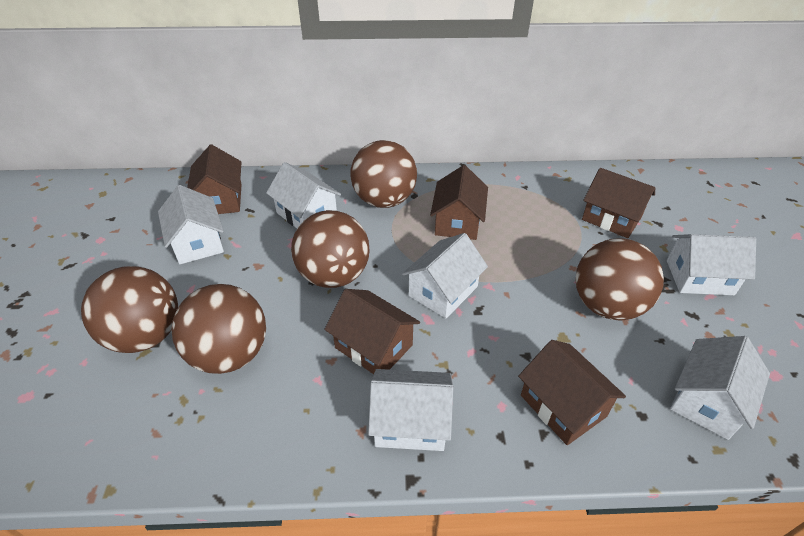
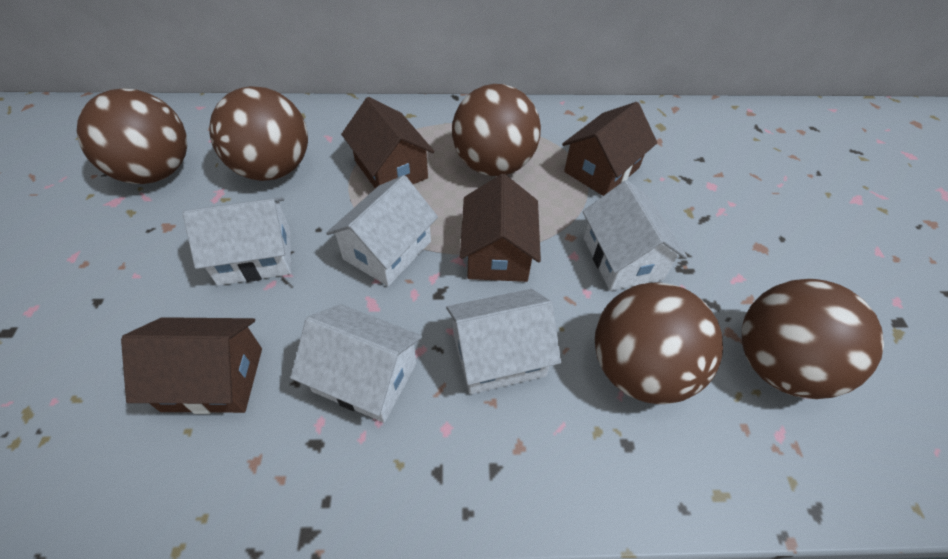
brown house: 5 -> 4
white house: 6 -> 5

